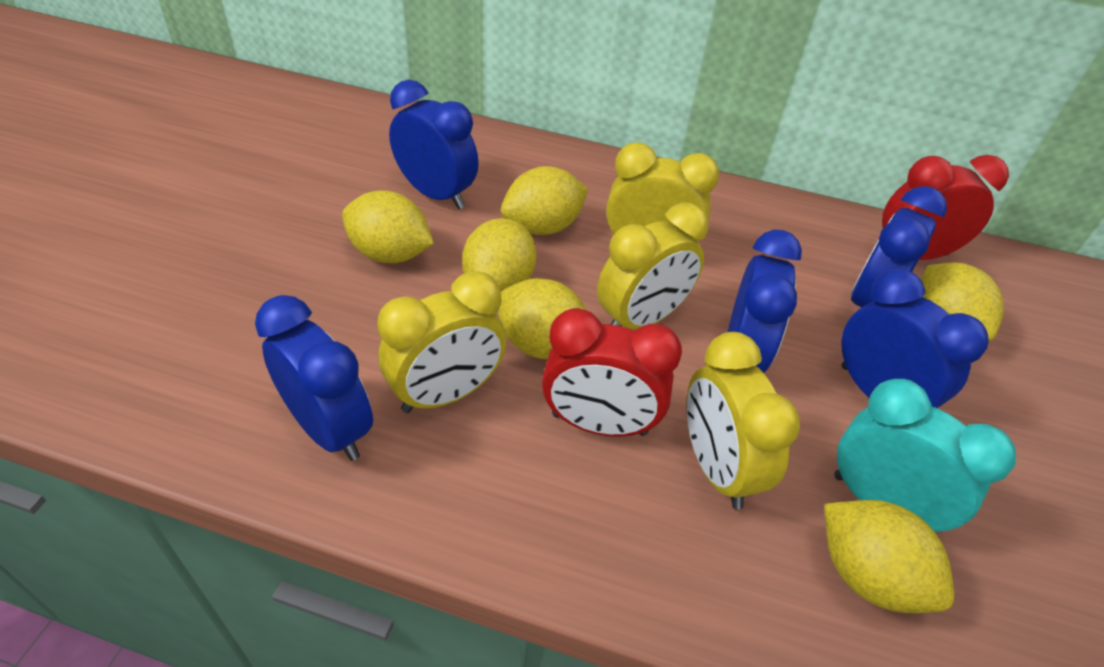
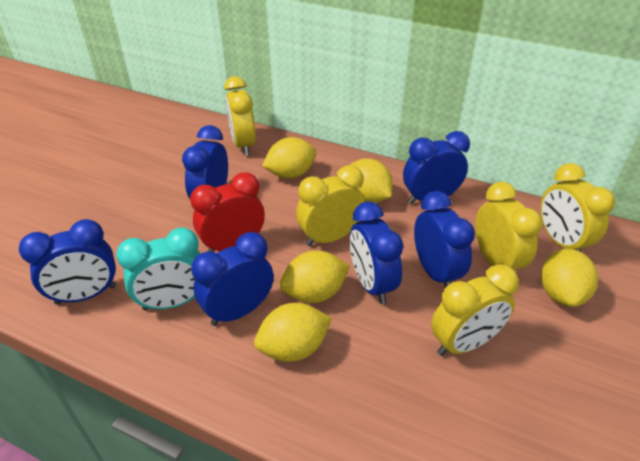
blue clock: 5 -> 6
red clock: 2 -> 1
yellow clock: 4 -> 5
yellow lemon: 6 -> 5

